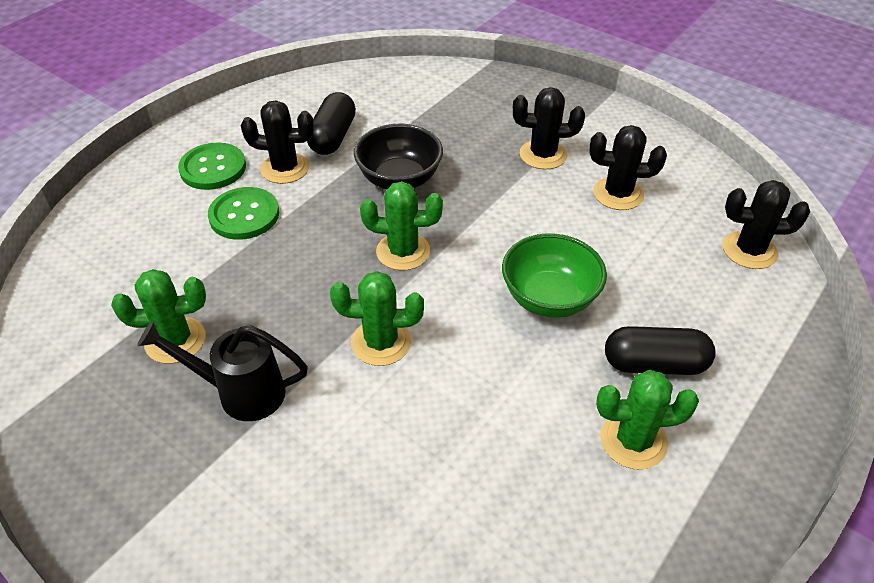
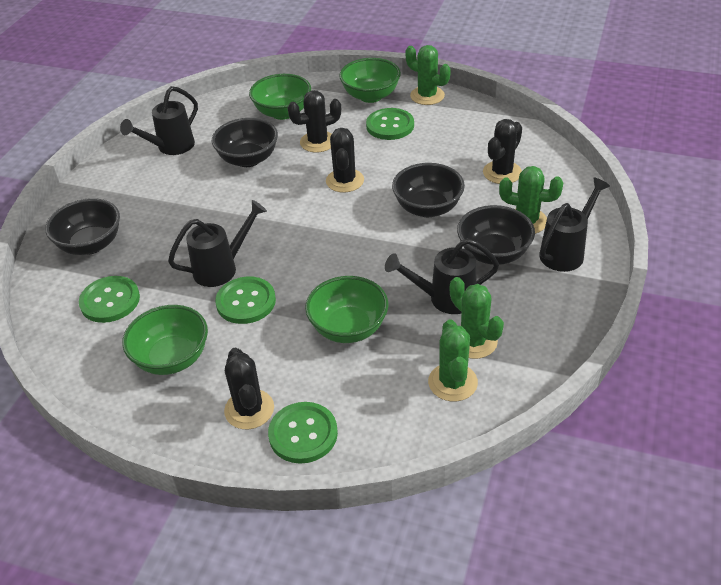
black bowl: 1 -> 4
black capsule: 2 -> 0
black watering can: 1 -> 4
green bowl: 1 -> 4
green button: 2 -> 4

